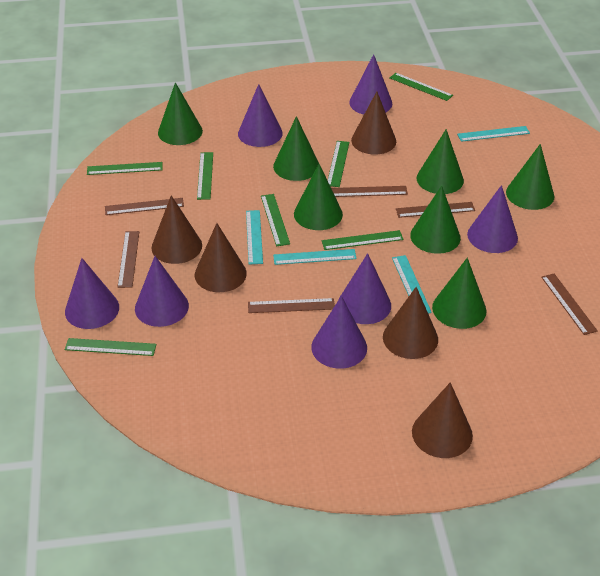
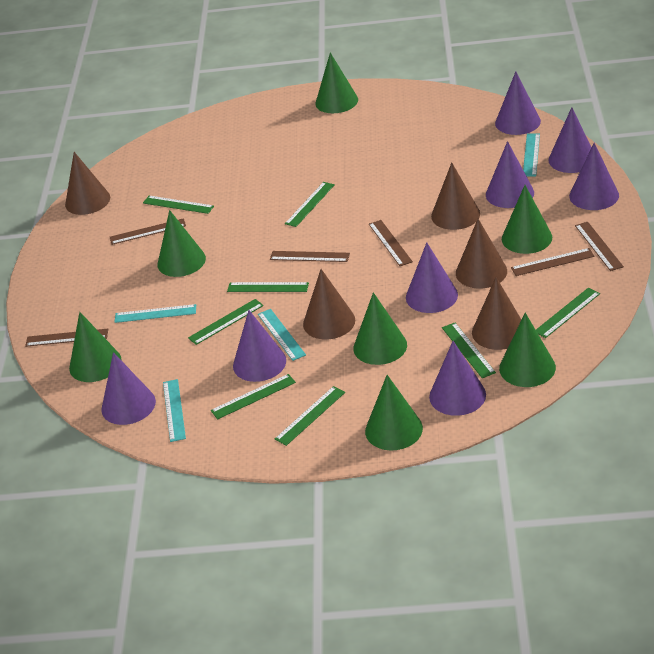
green ruler: 7 -> 8
purple cone: 7 -> 8

